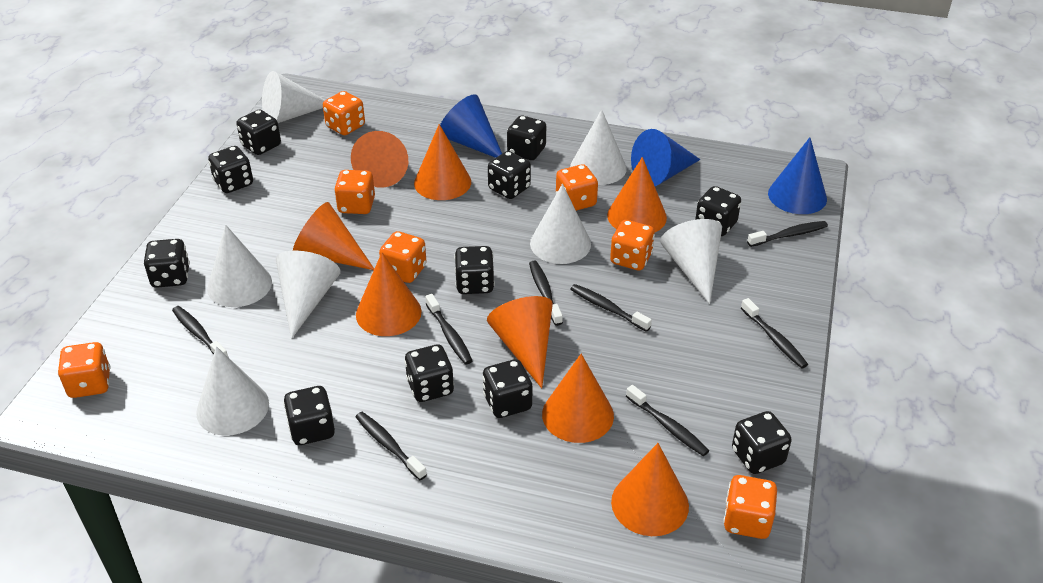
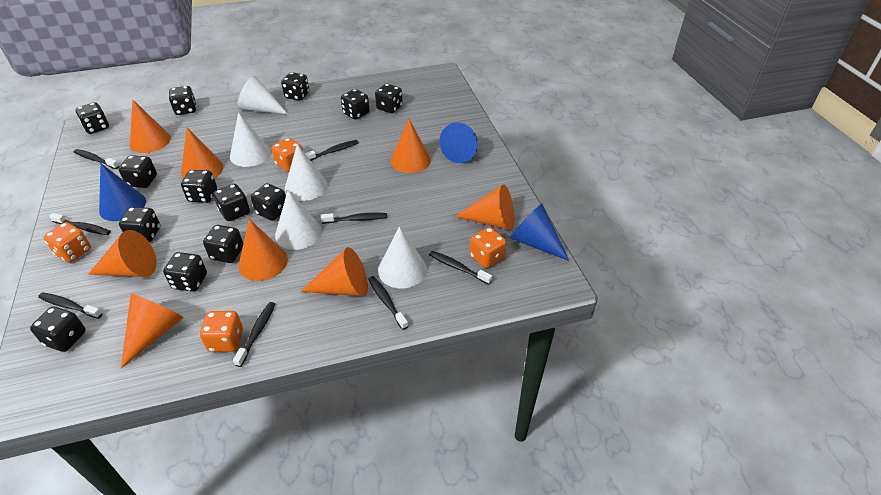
black dice: 11 -> 13
orange dice: 7 -> 4
white cone: 7 -> 5

